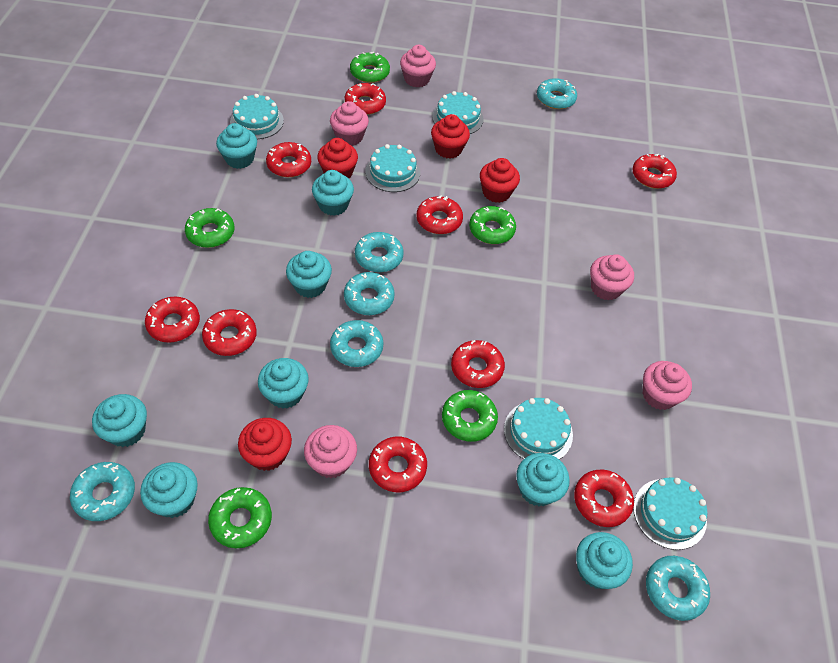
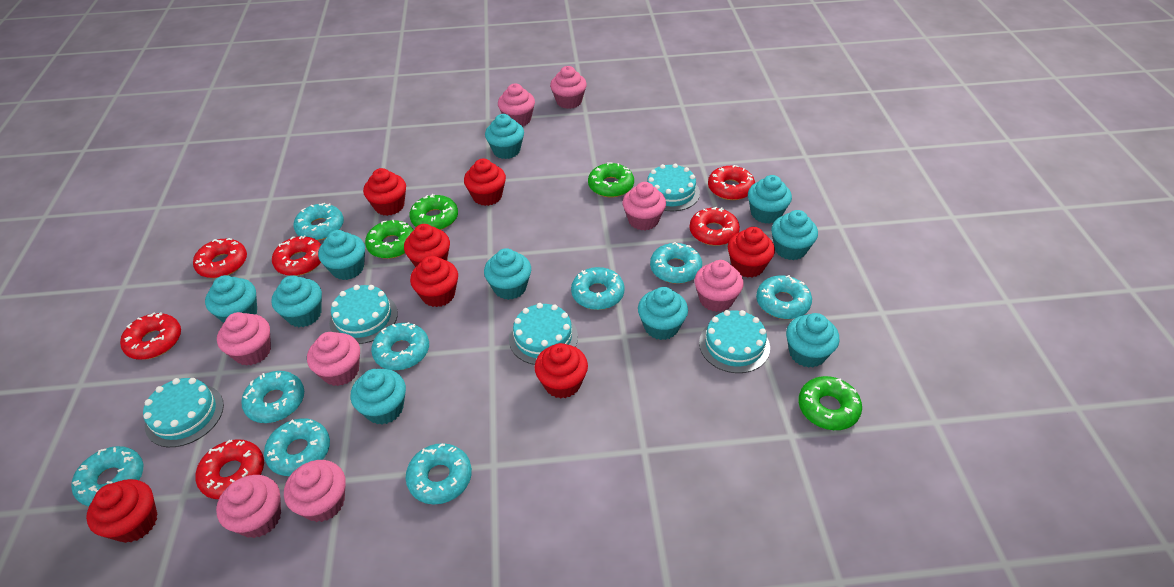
green donut: 5 -> 4
pink cupcake: 5 -> 8
red cupcake: 4 -> 7
red donut: 9 -> 6
turquoise cupcake: 8 -> 10
turquoise donut: 6 -> 9

